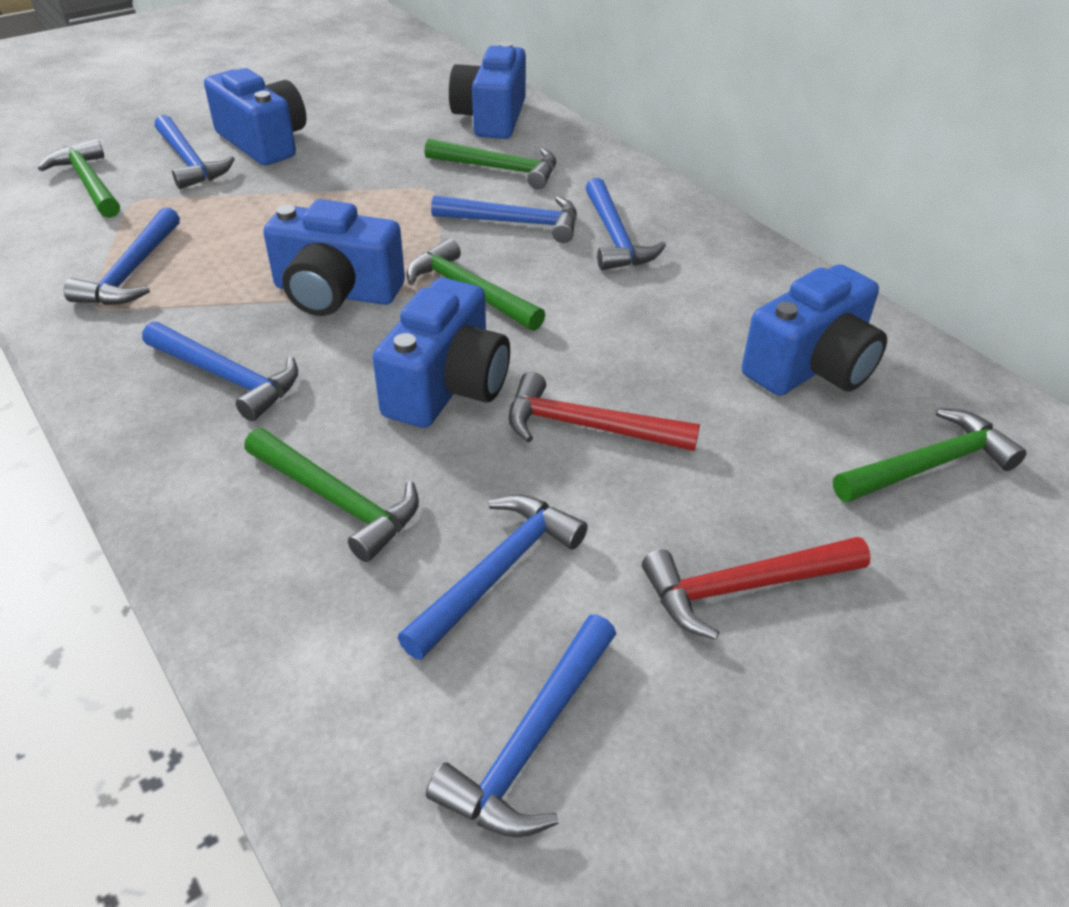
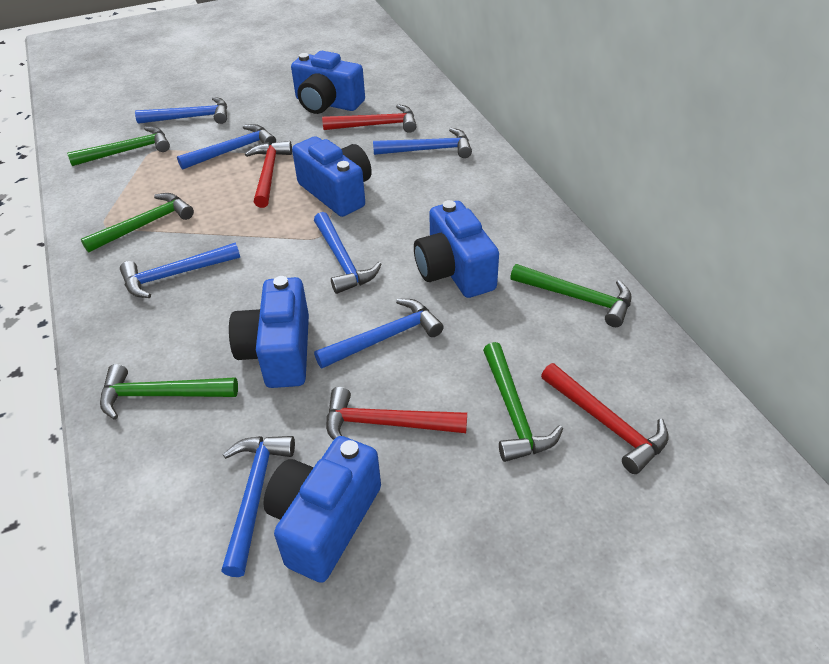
red hammer: 2 -> 4

